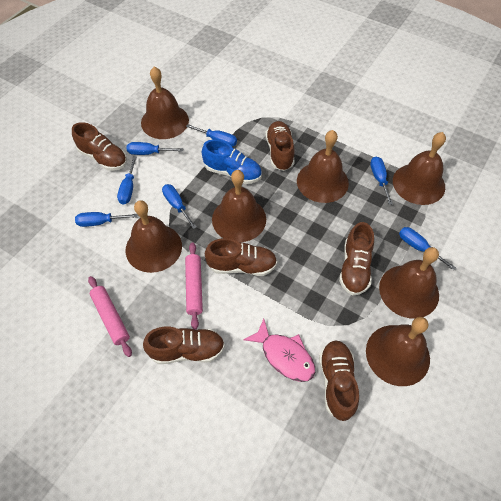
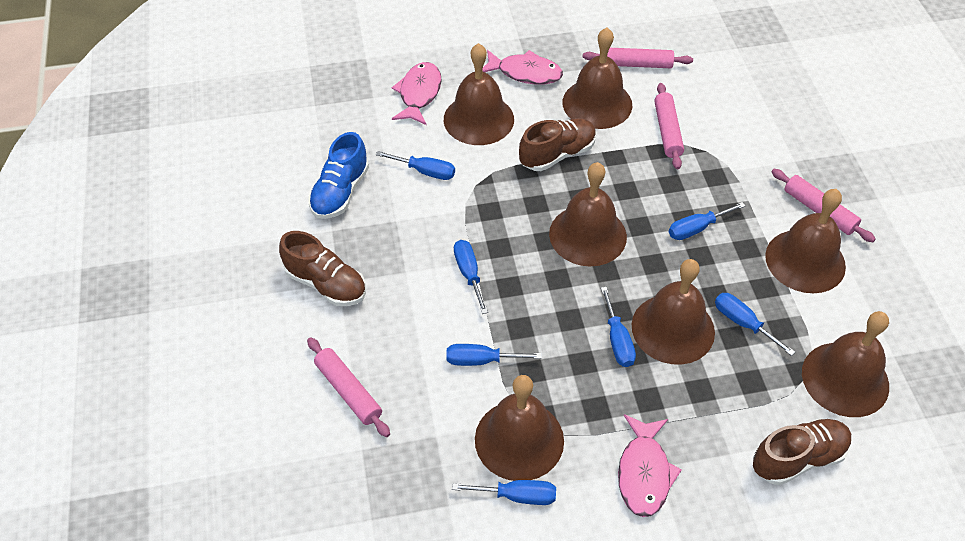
brown shoe: 6 -> 3
pink fish: 1 -> 3
pink rolling pin: 2 -> 4

